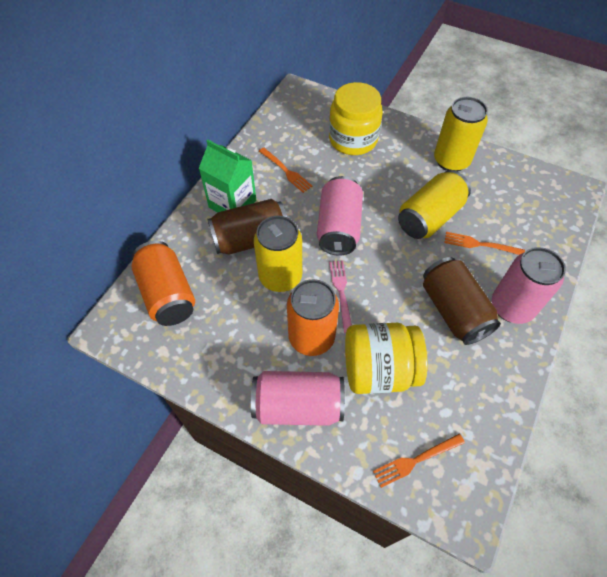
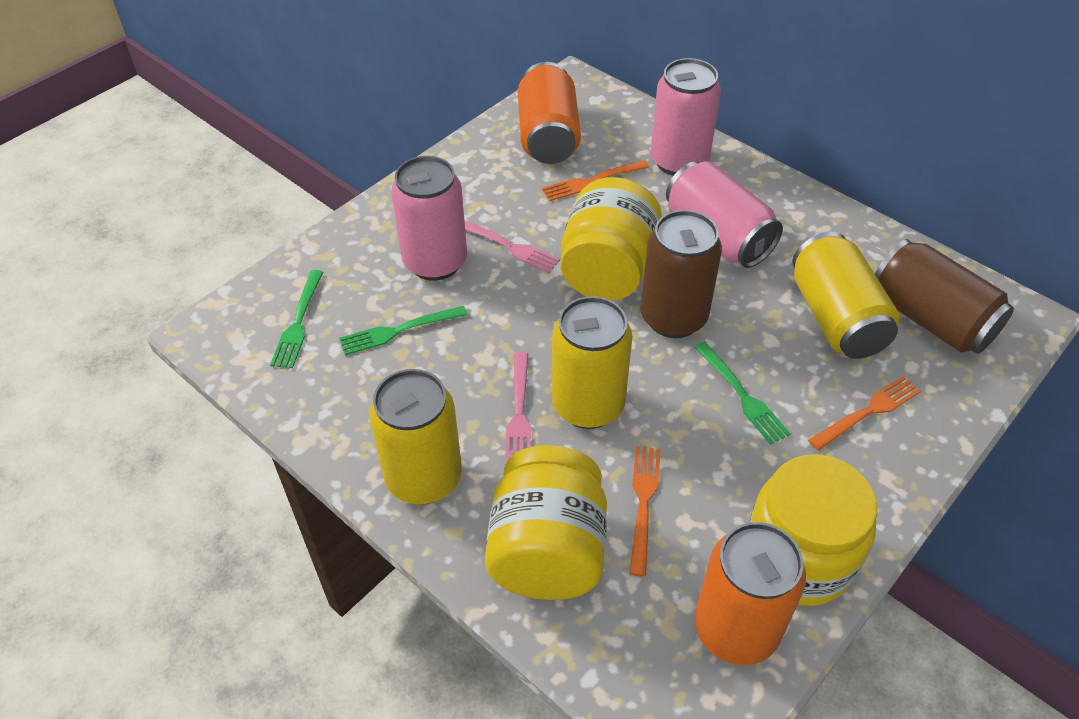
green carton: 1 -> 0
green fork: 0 -> 3
pink fork: 1 -> 2
yellow jar: 2 -> 3

